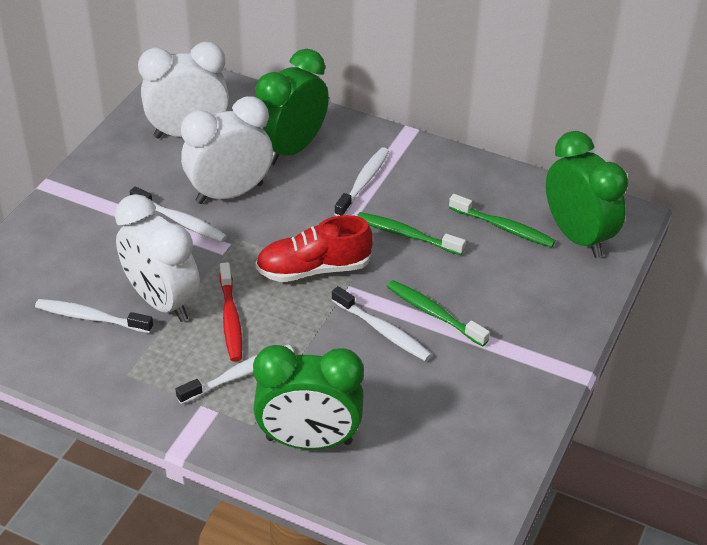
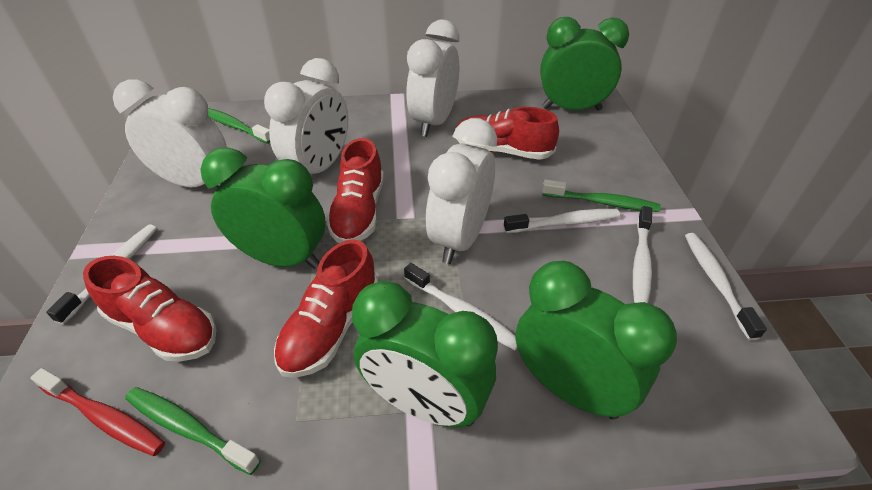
green clock: 3 -> 4
red shoe: 1 -> 4
white clock: 3 -> 4

